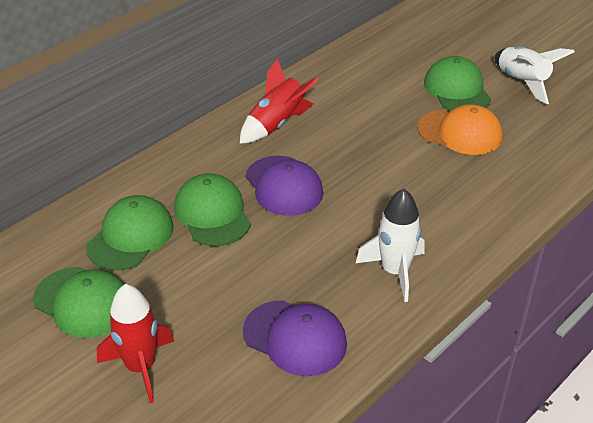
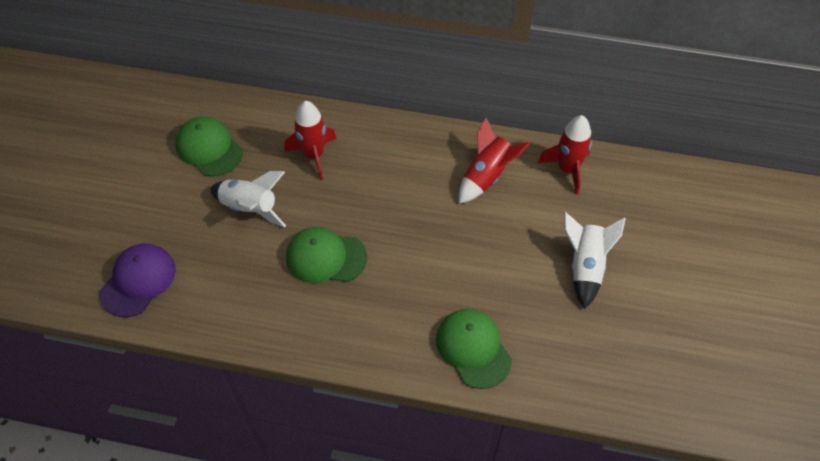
green cap: 4 -> 3
orange cap: 1 -> 0
purple cap: 2 -> 1
red rocket: 2 -> 3

